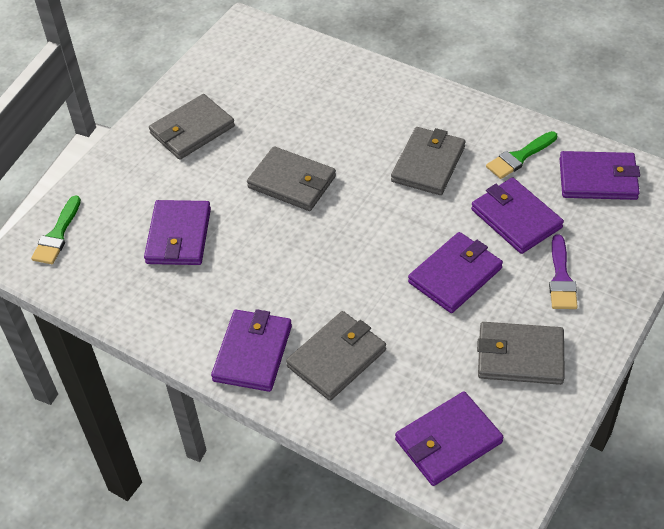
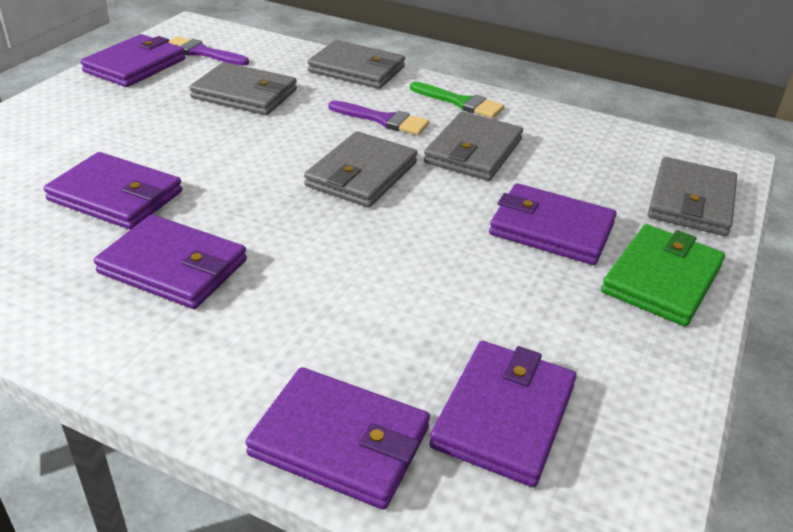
green brush: 2 -> 1
green wallet: 0 -> 1
purple brush: 1 -> 2

